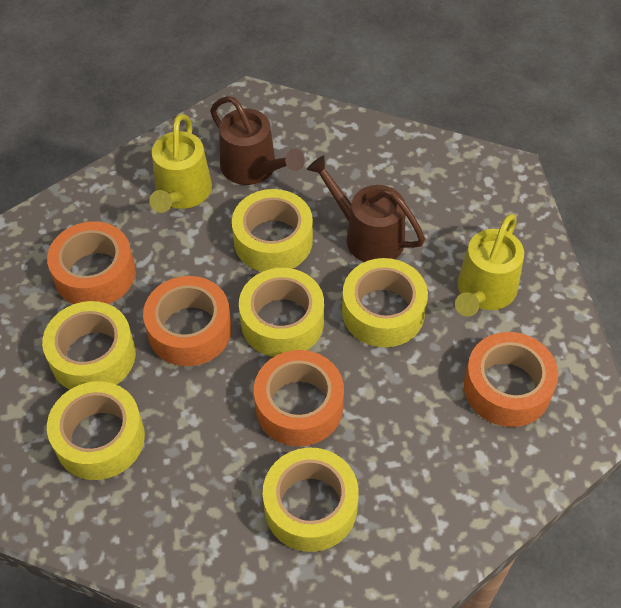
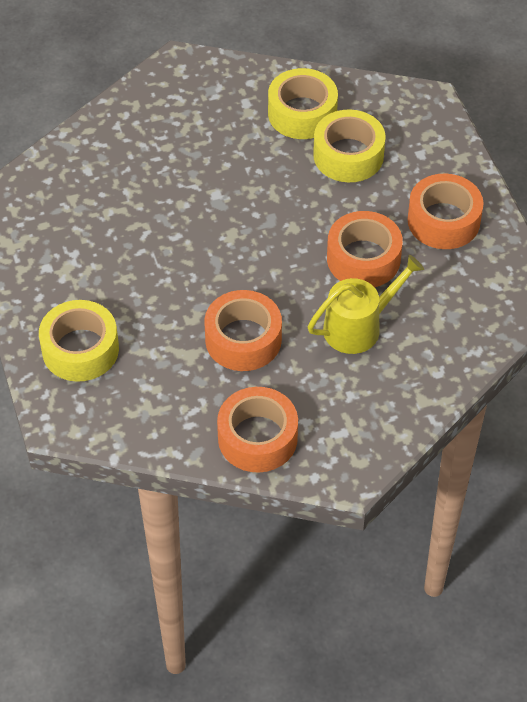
brown watering can: 2 -> 0
yellow tape: 6 -> 3
yellow watering can: 2 -> 1

